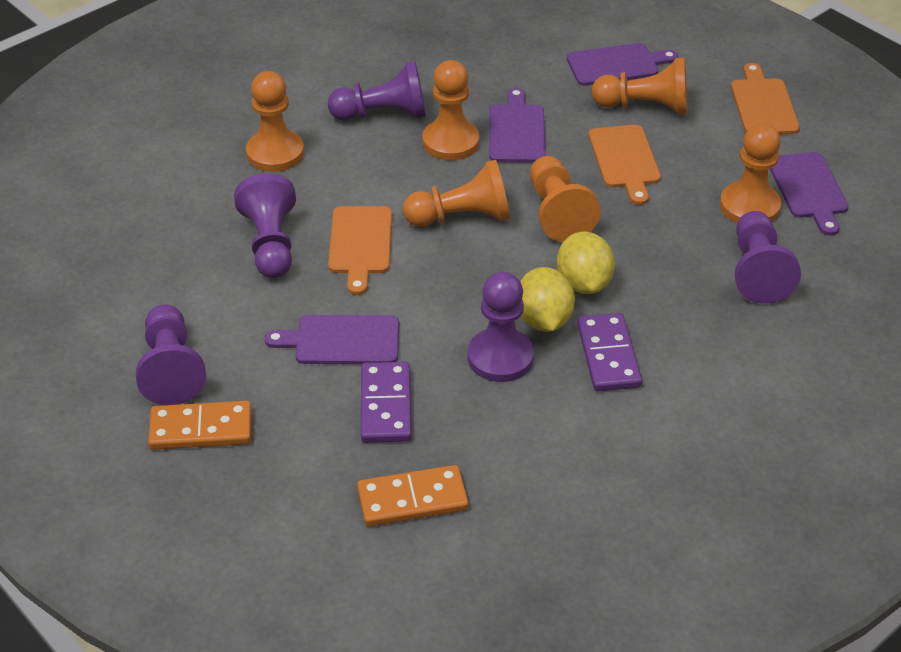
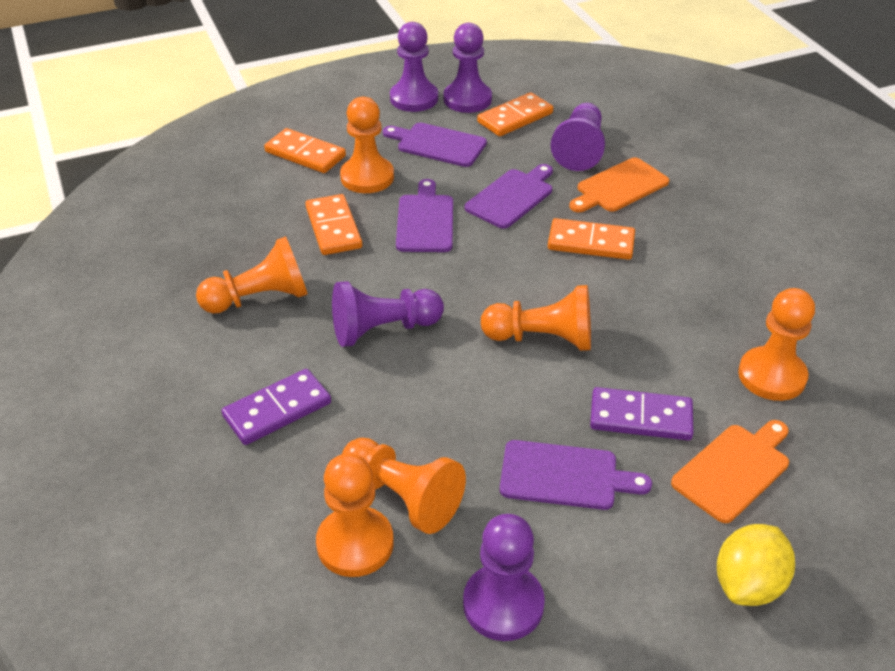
orange cutting board: 3 -> 2
orange domino: 2 -> 4
yellow lemon: 2 -> 1

